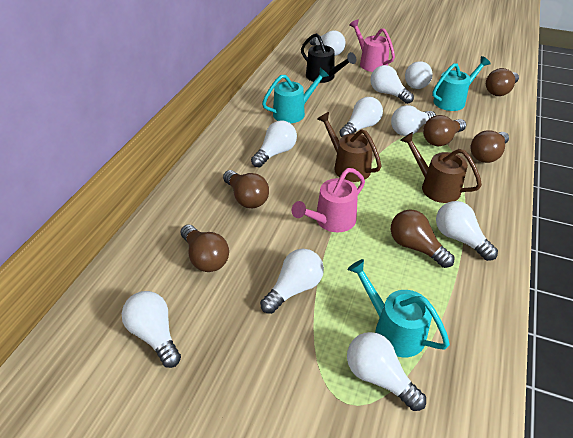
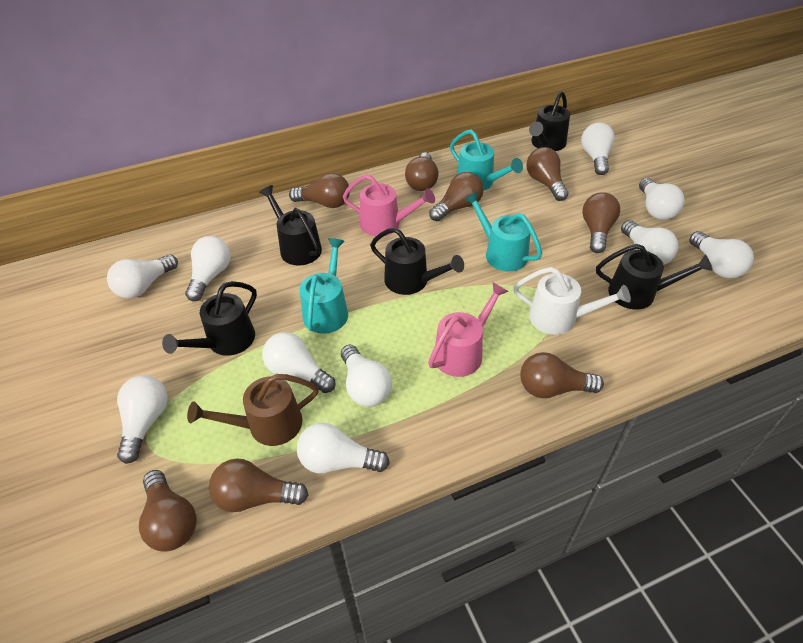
black watering can: 1 -> 5
brown light bulb: 6 -> 8
brown watering can: 2 -> 1
white watering can: 0 -> 1

